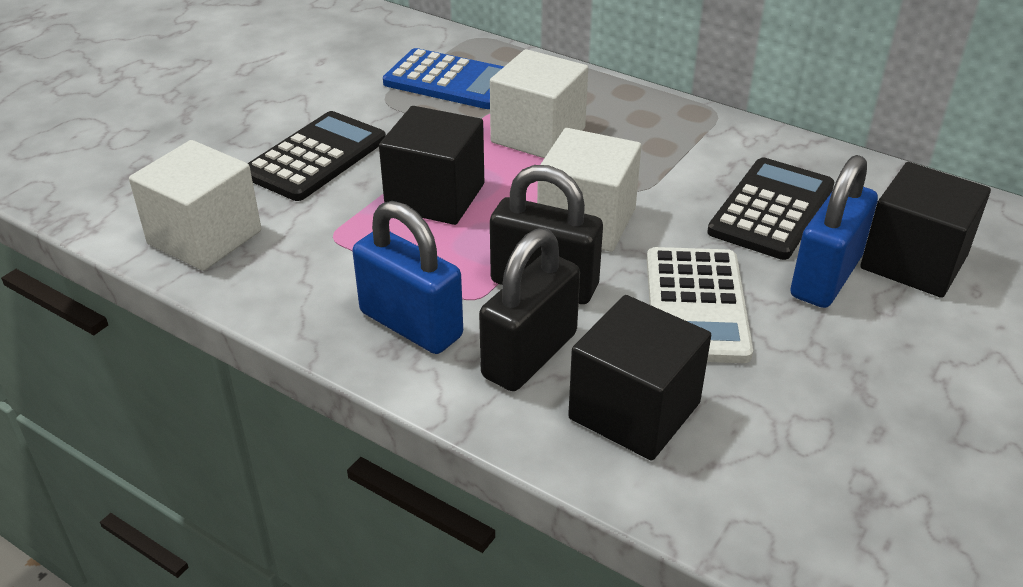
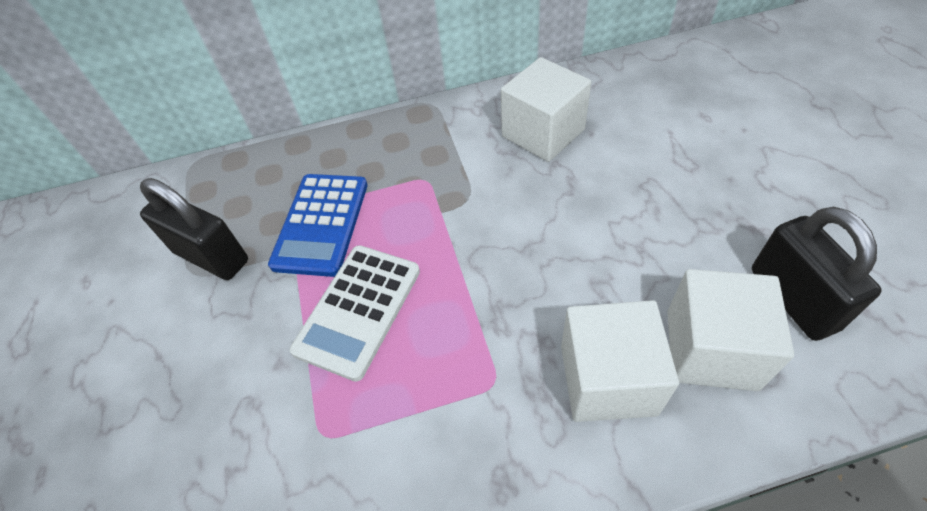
black calculator: 2 -> 0
black cube: 3 -> 0
blue padlock: 2 -> 0

